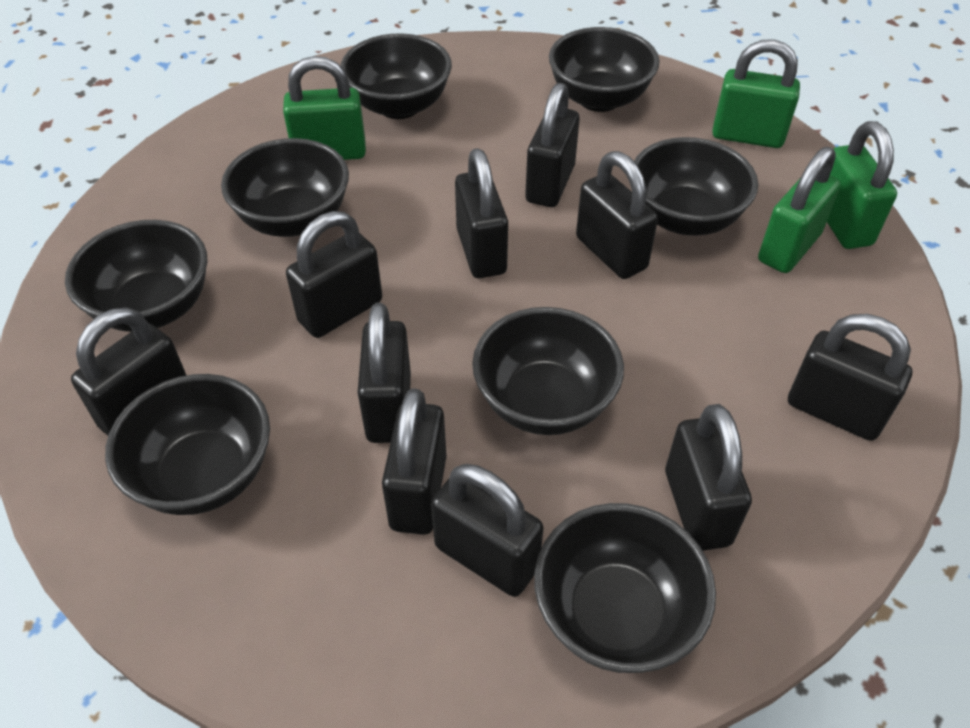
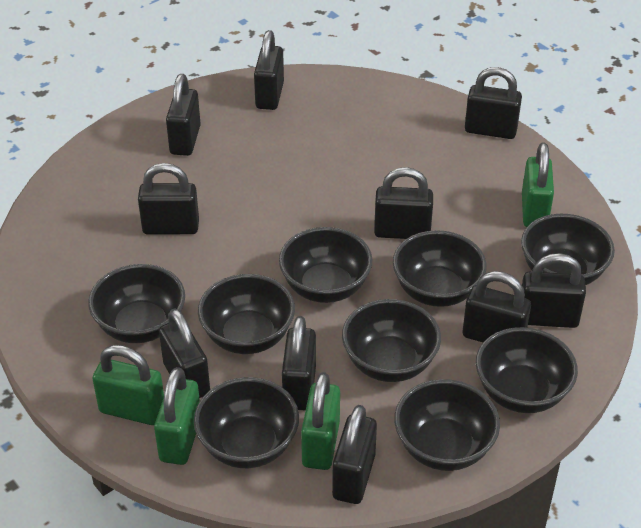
black bowl: 8 -> 9

